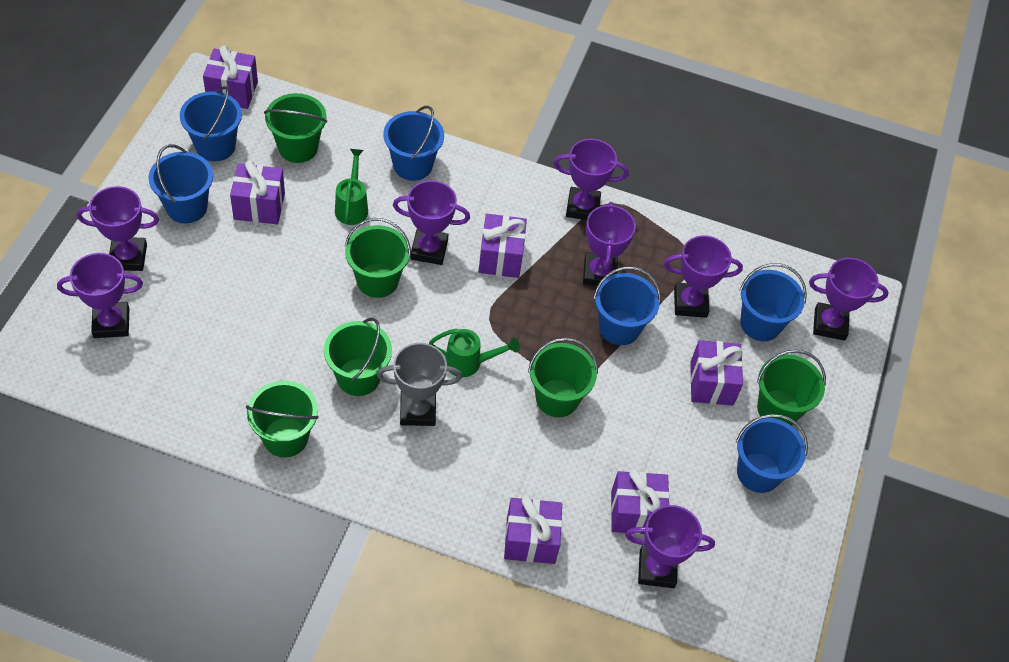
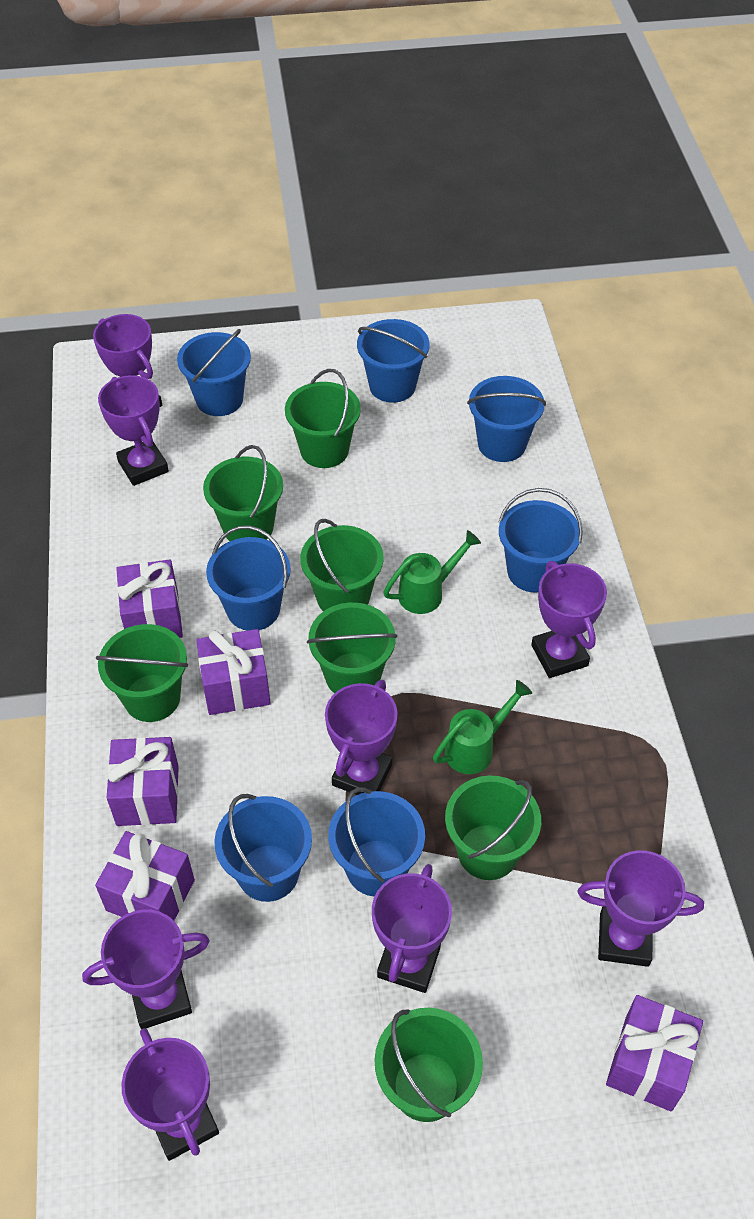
blue bucket: 6 -> 7
green bucket: 6 -> 7
grey trophy: 1 -> 0
purple gift: 6 -> 5

